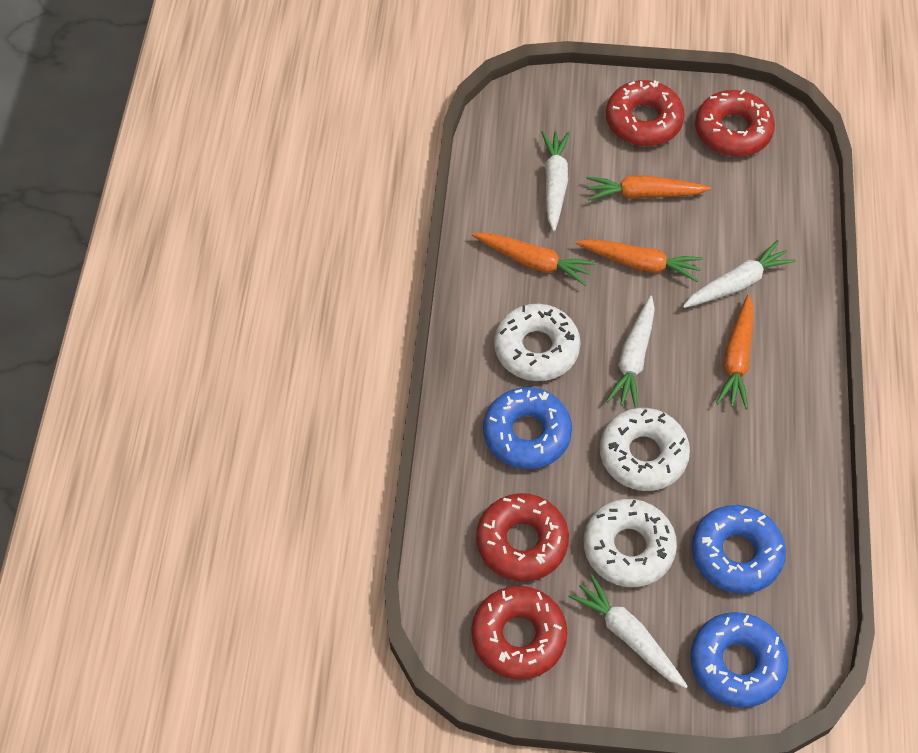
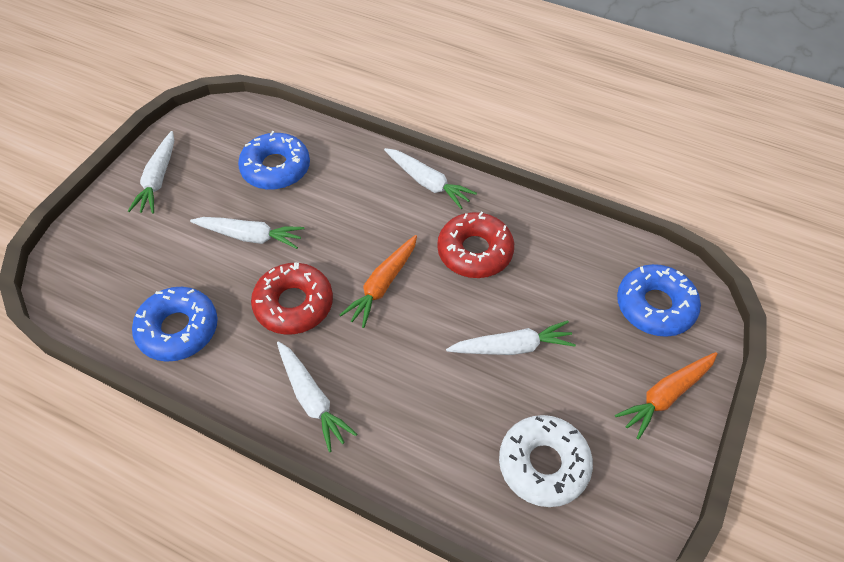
orange carrot: 4 -> 2
red donut: 4 -> 2
white carrot: 4 -> 5
white donut: 3 -> 1

